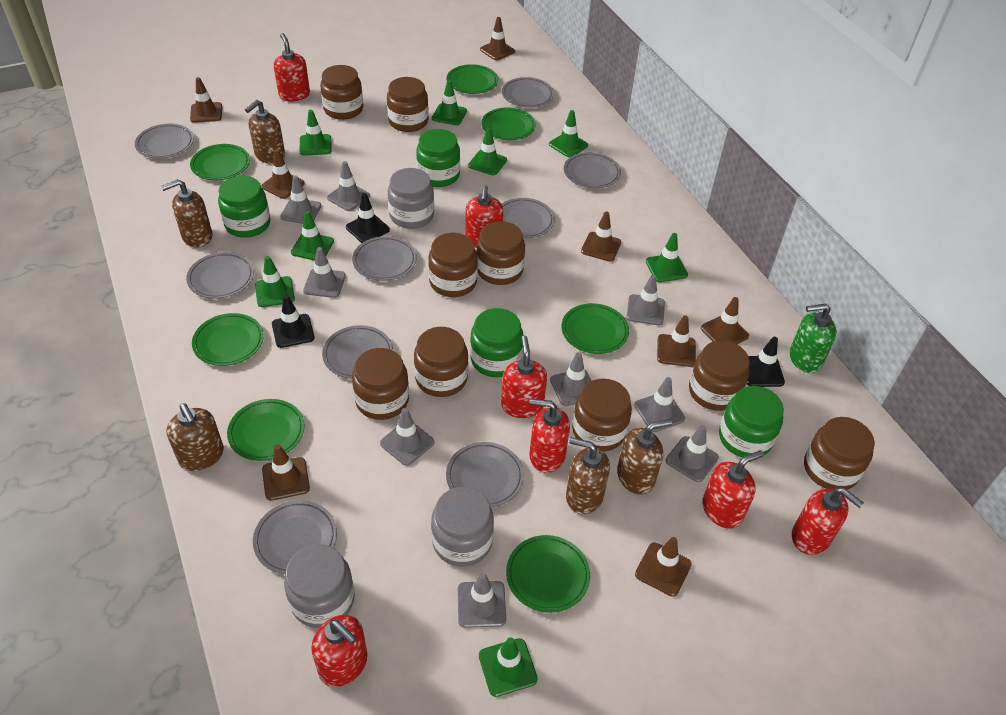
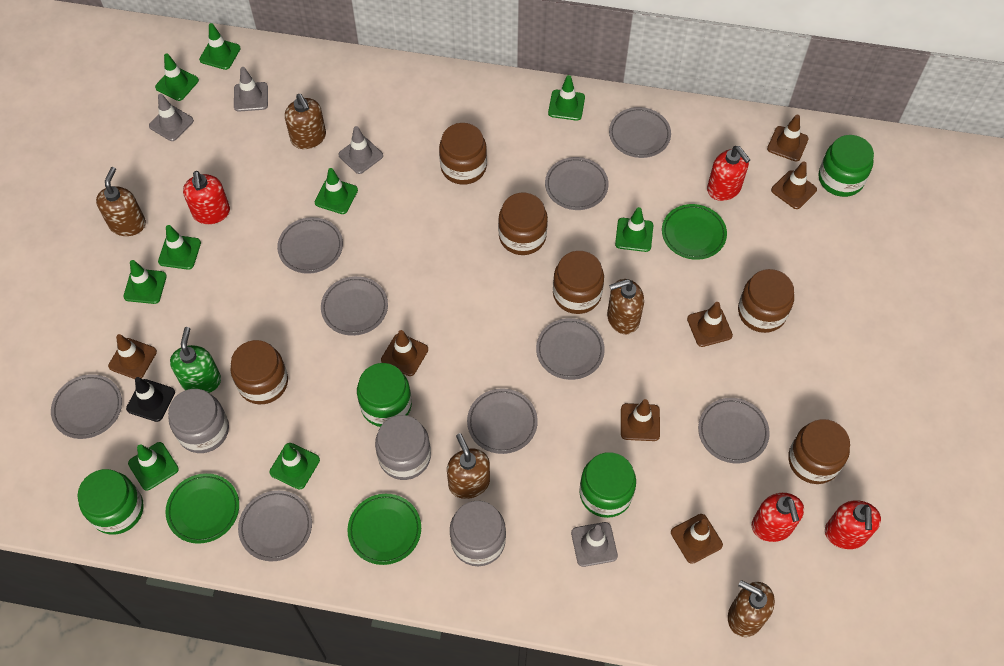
black traffic cone: 3 -> 1
brown jar: 9 -> 6
brown traffic cone: 8 -> 7
green plate: 7 -> 3
green traffic cone: 8 -> 9
grey traffic cone: 9 -> 4
red soap dispenser: 7 -> 4

